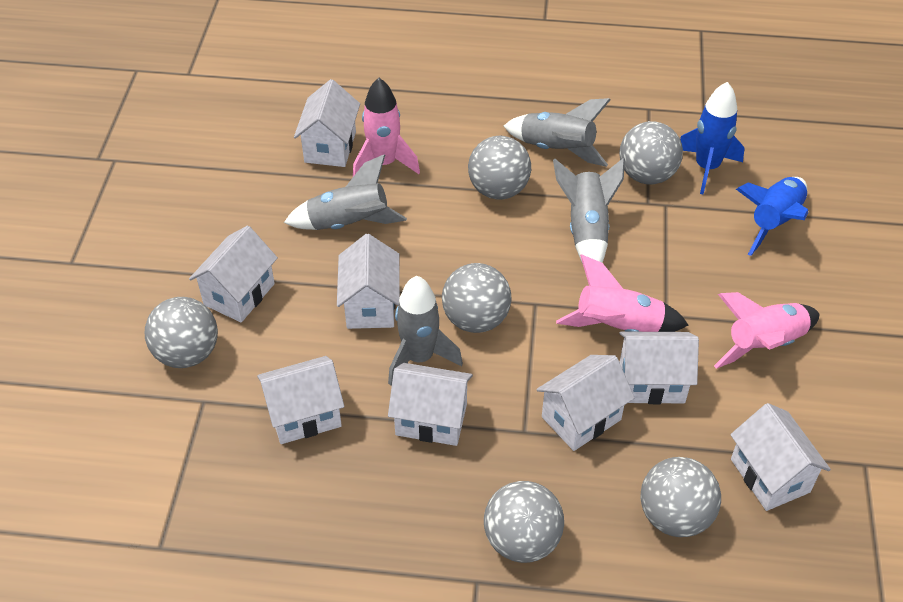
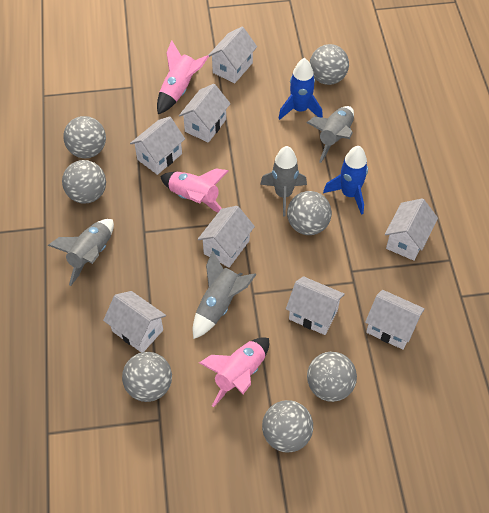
grey ball: 6 -> 7

